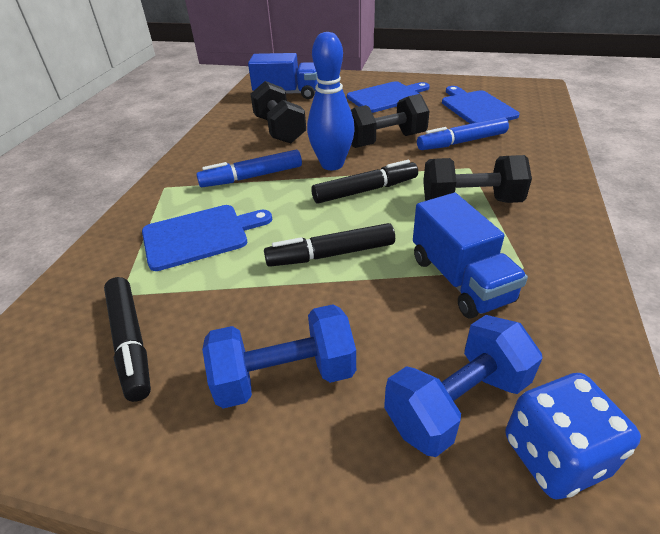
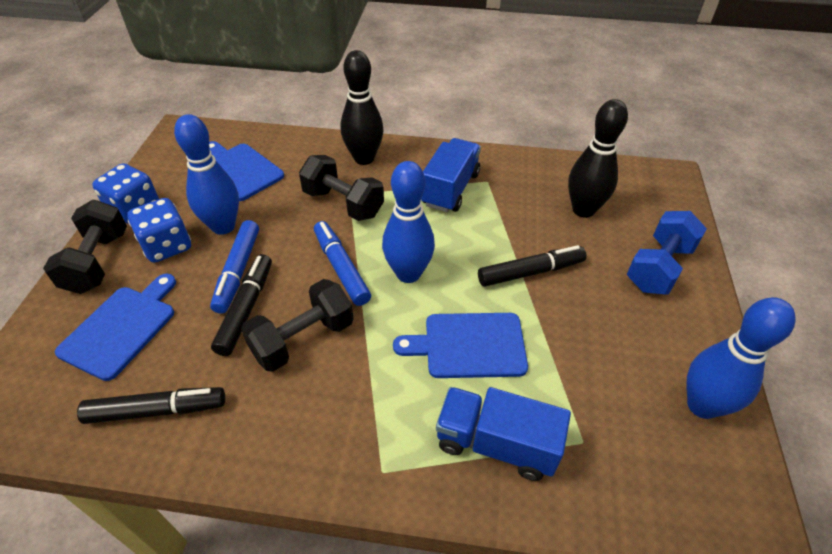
black bowling pin: 0 -> 2
blue bowling pin: 1 -> 3
blue dice: 1 -> 2
blue dumbbell: 2 -> 1

